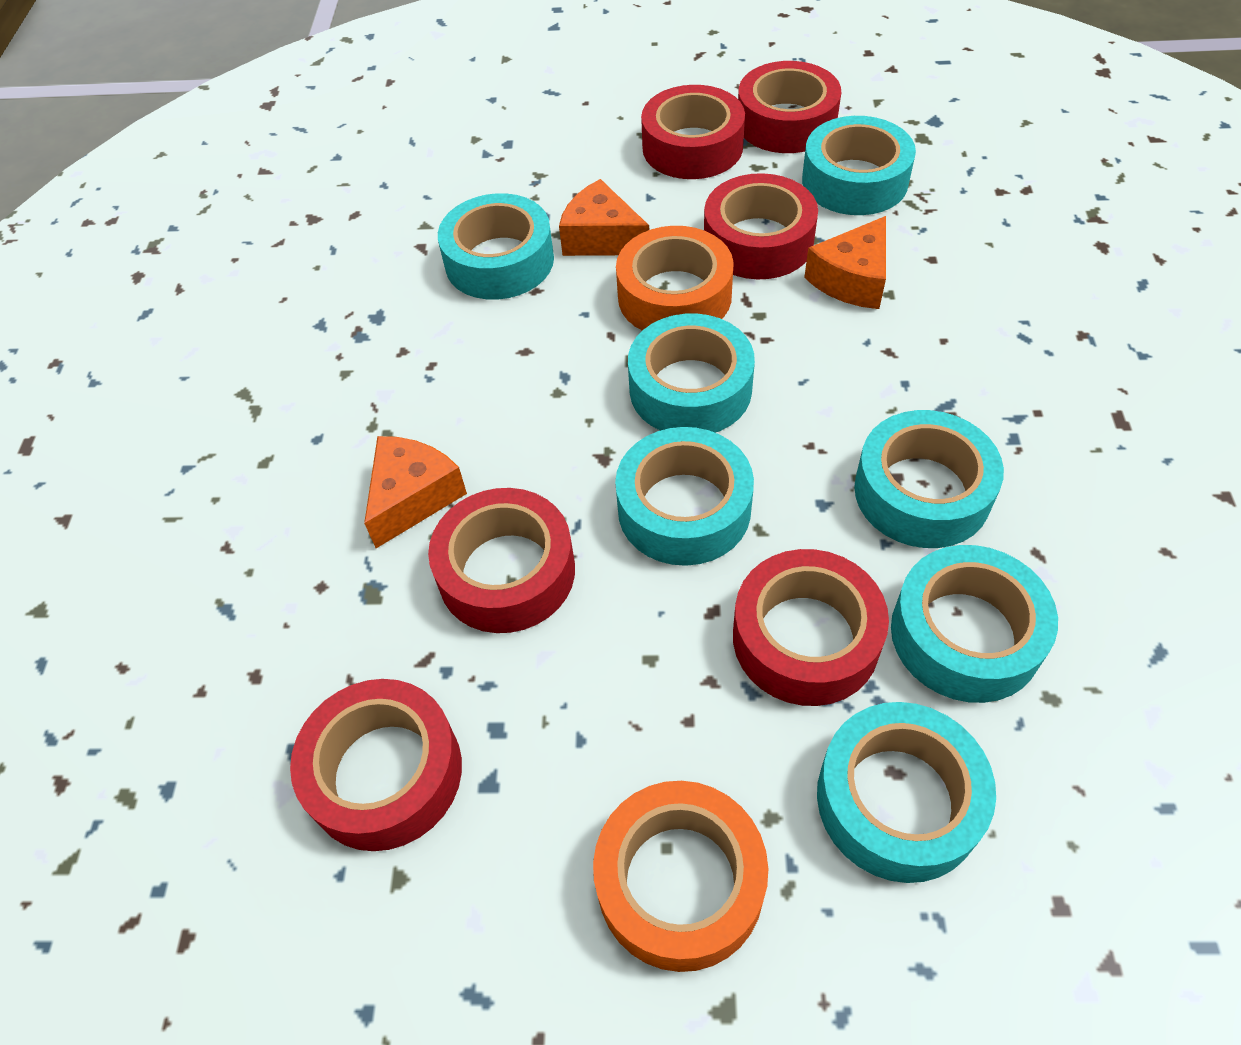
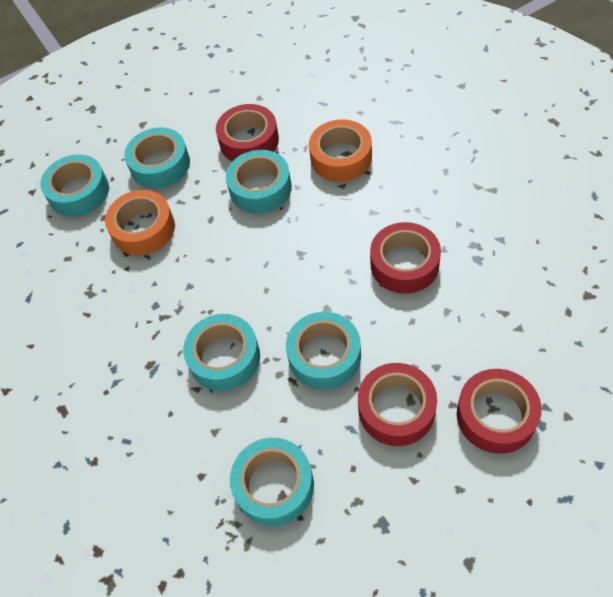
orange cheese: 3 -> 0
red tape: 6 -> 4
turquoise tape: 7 -> 6

